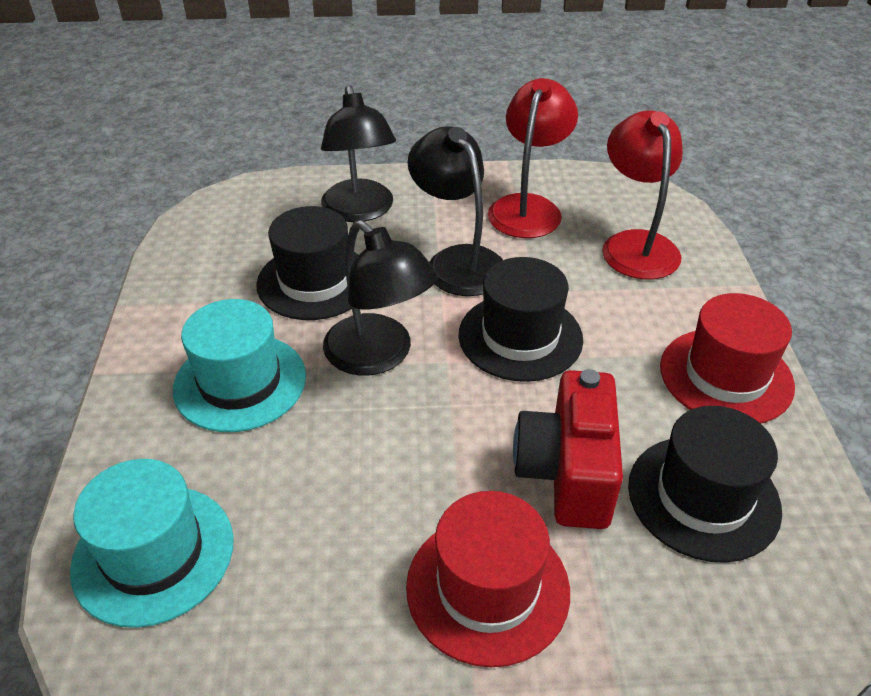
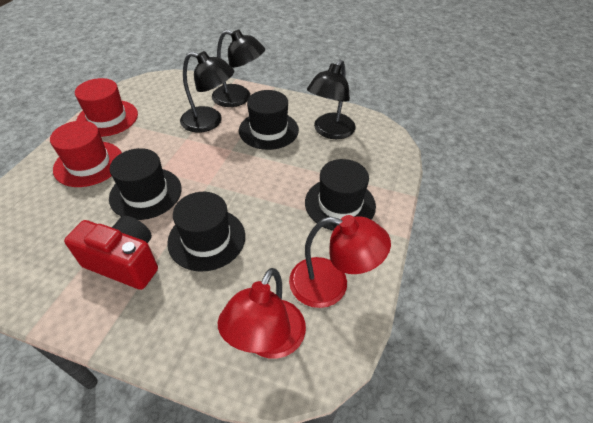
black hat: 3 -> 4
turquoise hat: 2 -> 0

